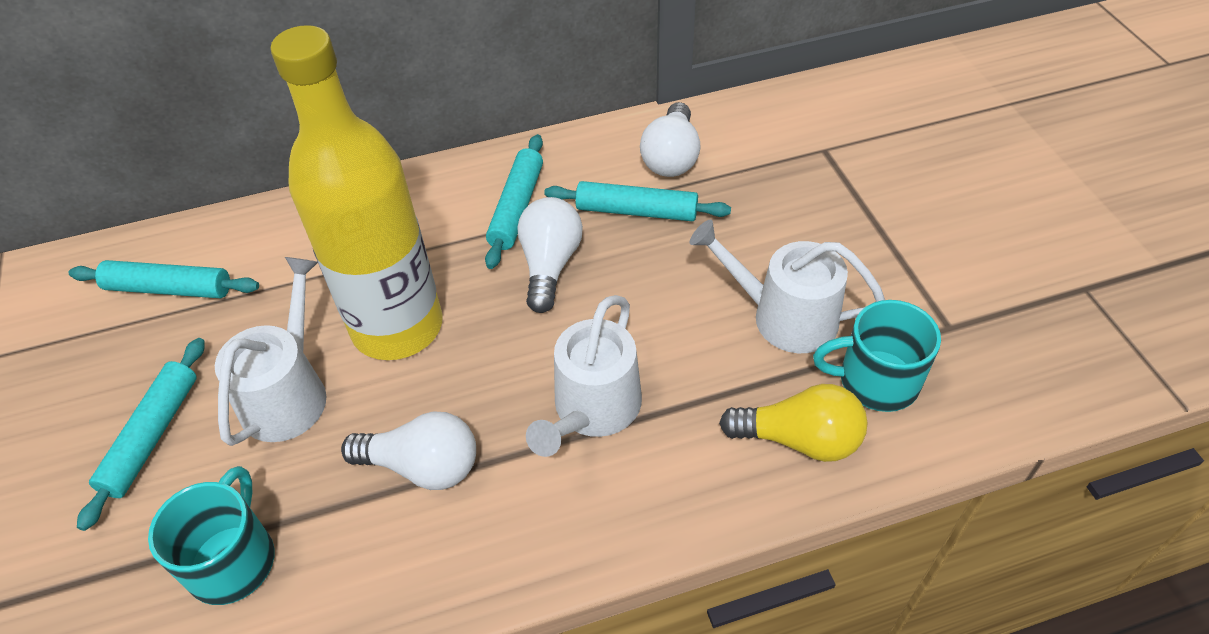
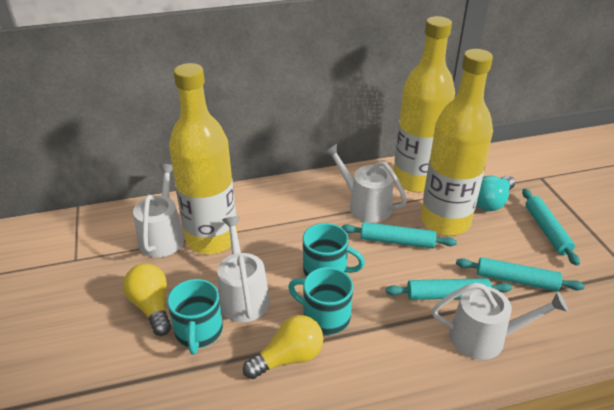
turquoise light bulb: 0 -> 1
turquoise mug: 2 -> 3
white light bulb: 3 -> 0
white watering can: 3 -> 4
yellow bottle: 1 -> 3
yellow light bulb: 1 -> 2

